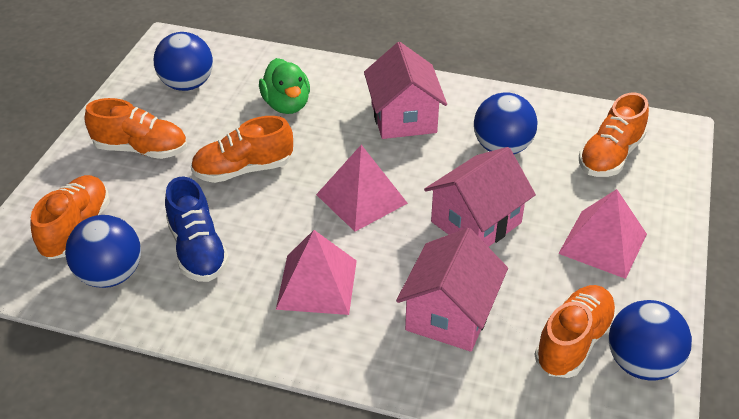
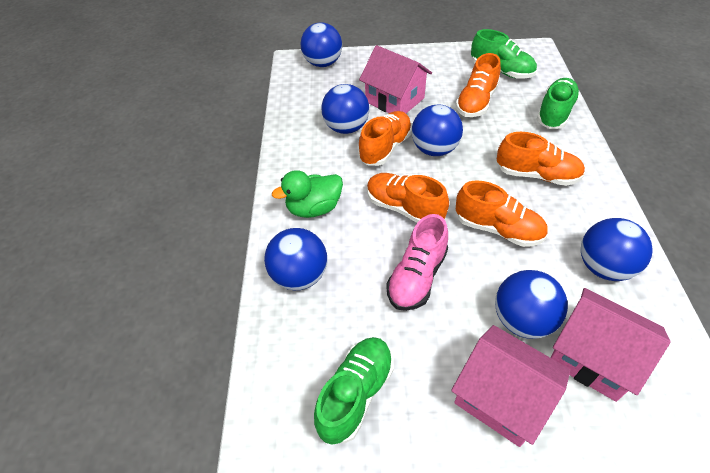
blue ball: 4 -> 6
blue shoe: 1 -> 0
green shoe: 0 -> 3
pink pyramid: 3 -> 0
pink shoe: 0 -> 1

